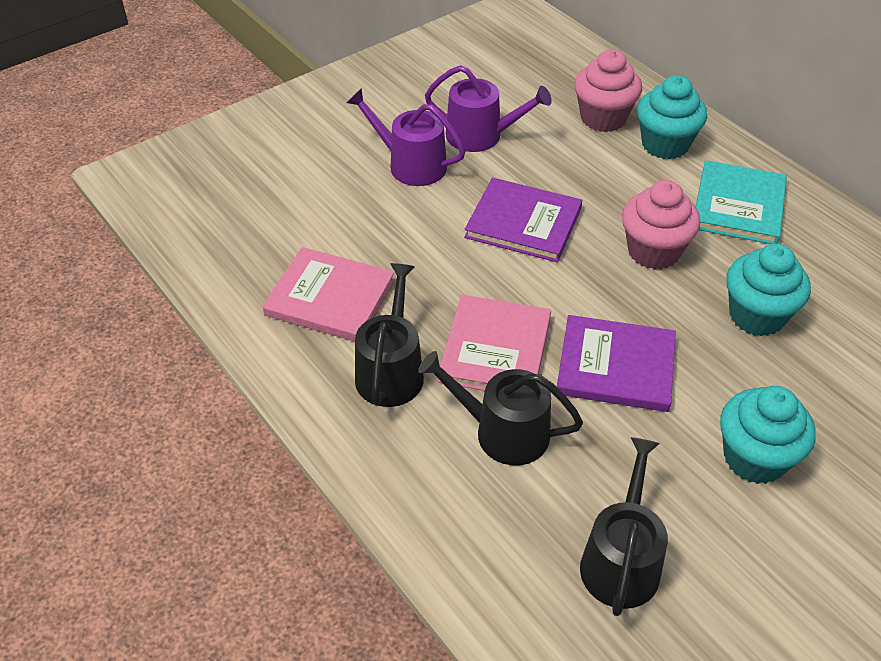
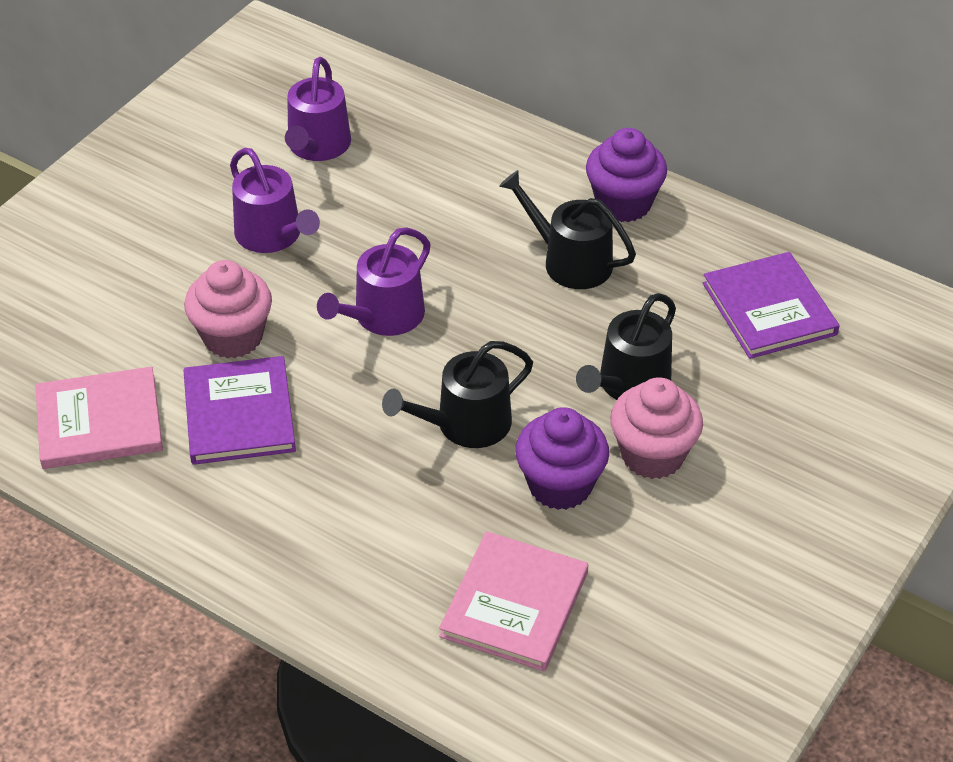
purple cupcake: 0 -> 2
purple watering can: 2 -> 3
turquoise book: 1 -> 0
turquoise cupcake: 3 -> 0

